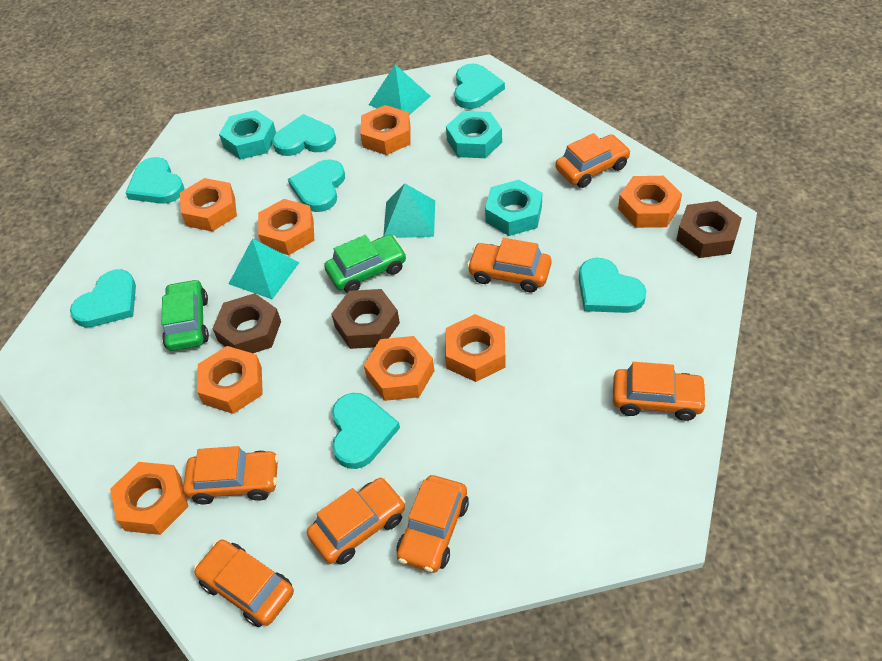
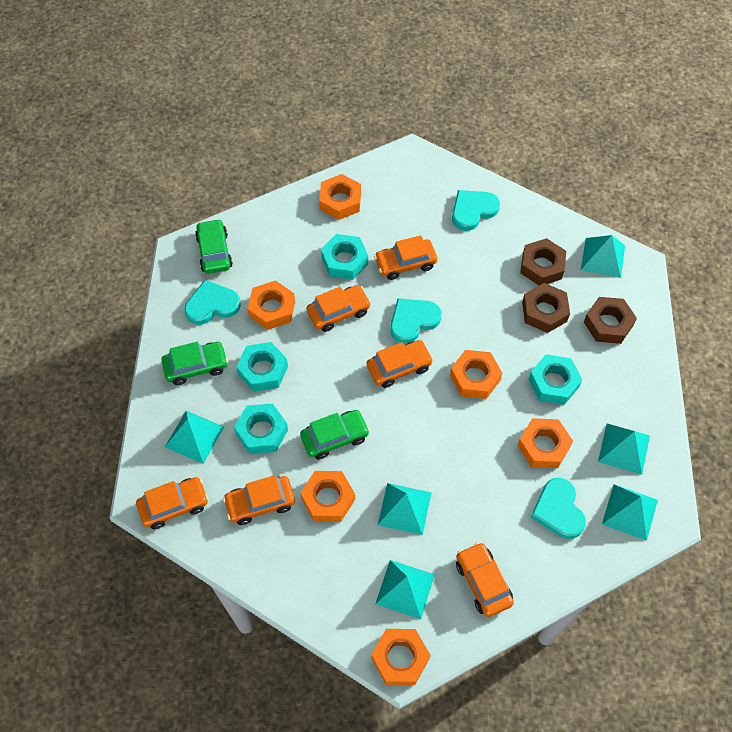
green car: 2 -> 3
orange car: 7 -> 6
orange nut: 8 -> 6
turquoise heart: 7 -> 4
turquoise nut: 3 -> 4
turquoise pyramid: 3 -> 6

